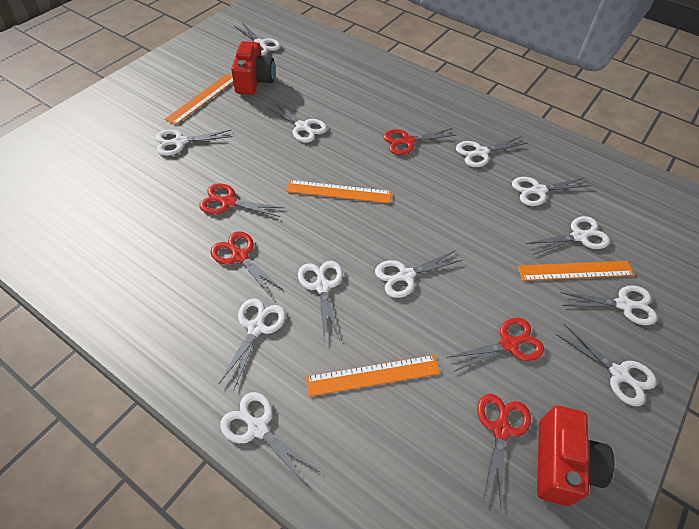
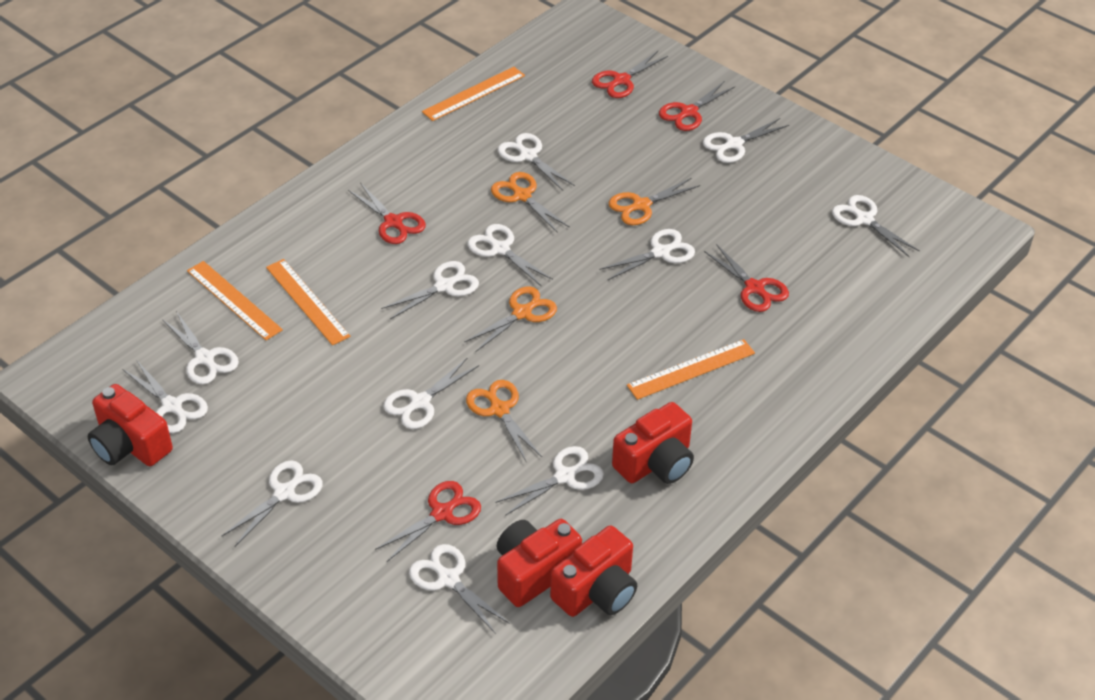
orange scissors: 0 -> 4
red camera: 2 -> 4

